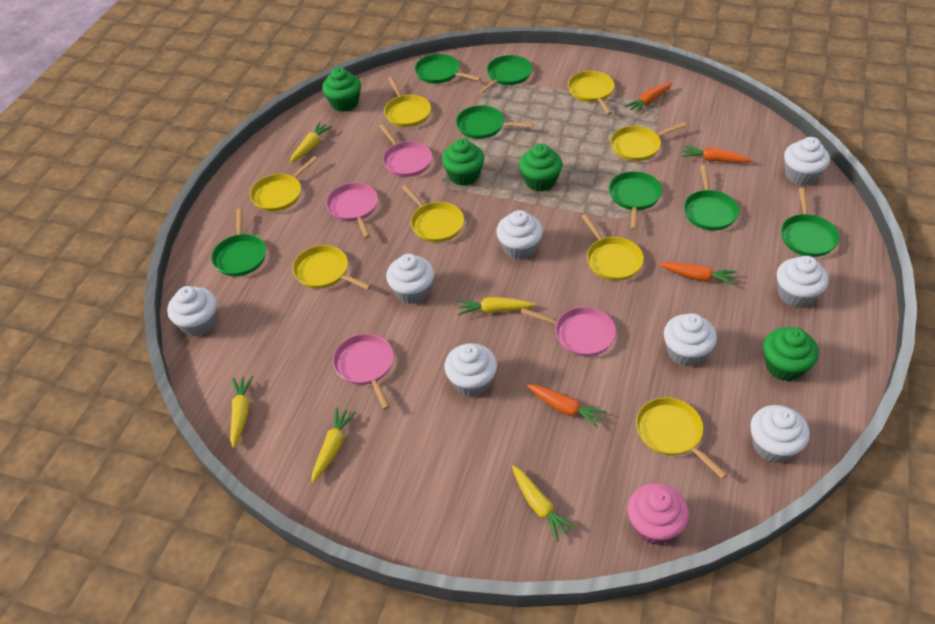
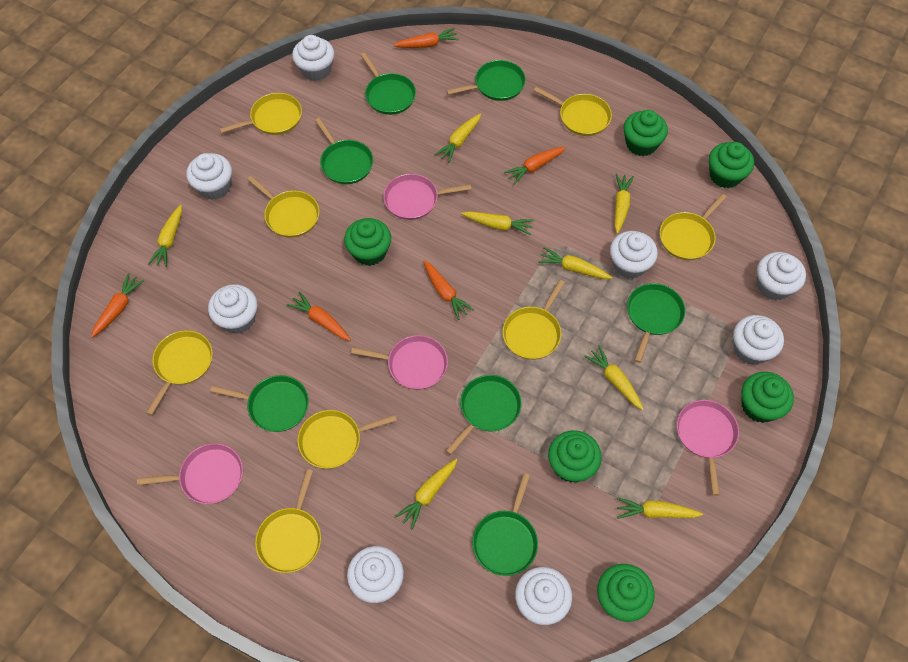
green cupcake: 4 -> 6
orange carrot: 4 -> 5
pink cupcake: 1 -> 0
yellow carrot: 5 -> 8

